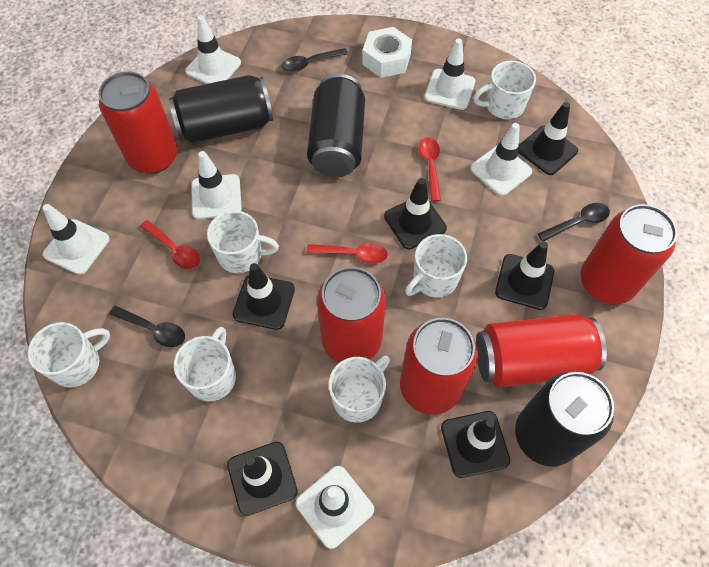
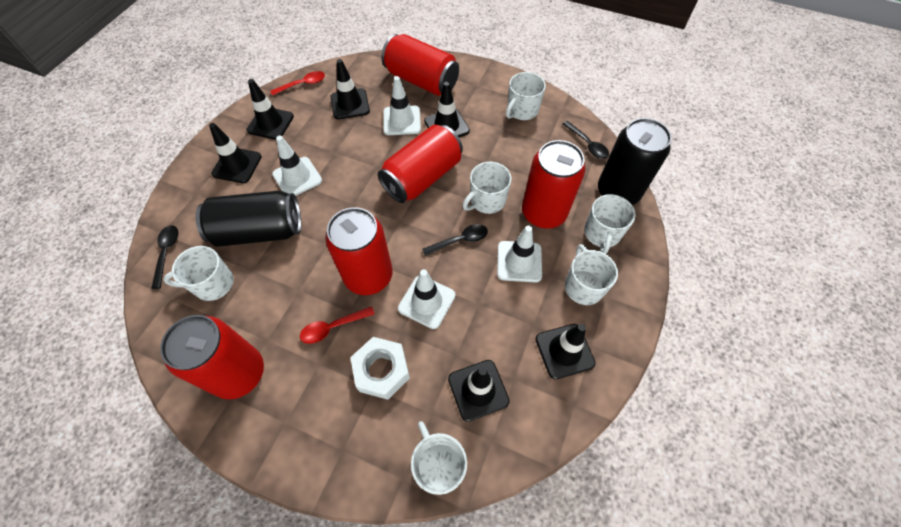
black can: 3 -> 2
red spoon: 3 -> 2
white traffic cone: 6 -> 4

